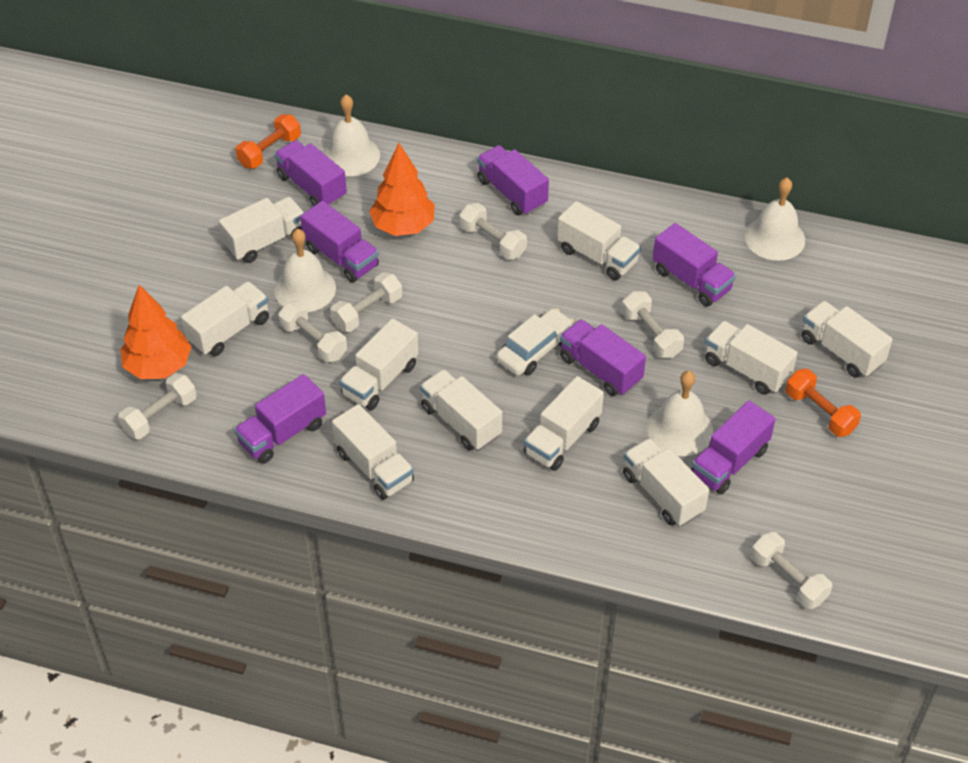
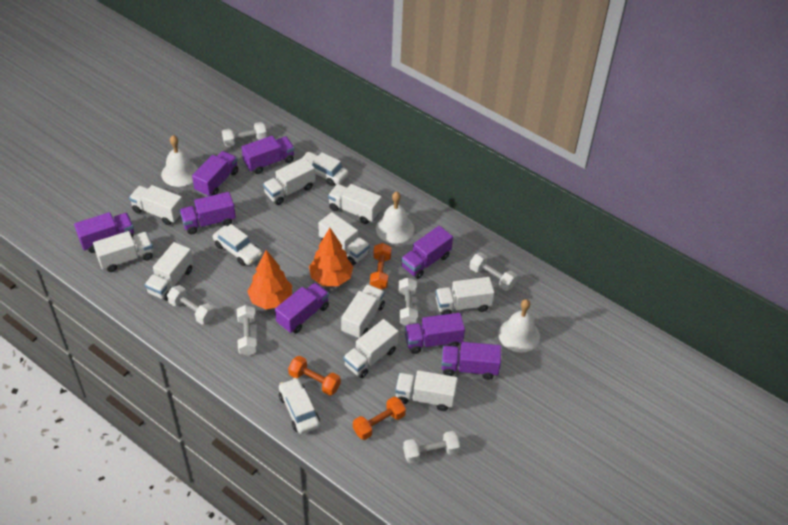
orange dumbbell: 2 -> 3
purple truck: 7 -> 8
white bell: 4 -> 3
white car: 1 -> 3

